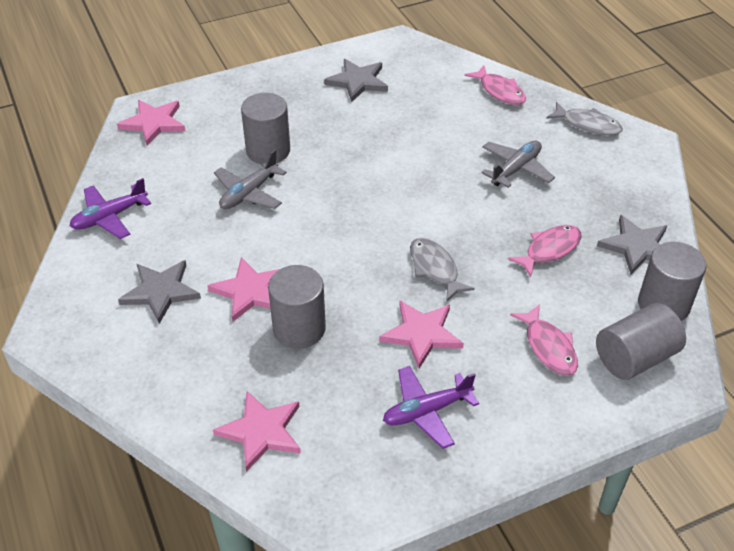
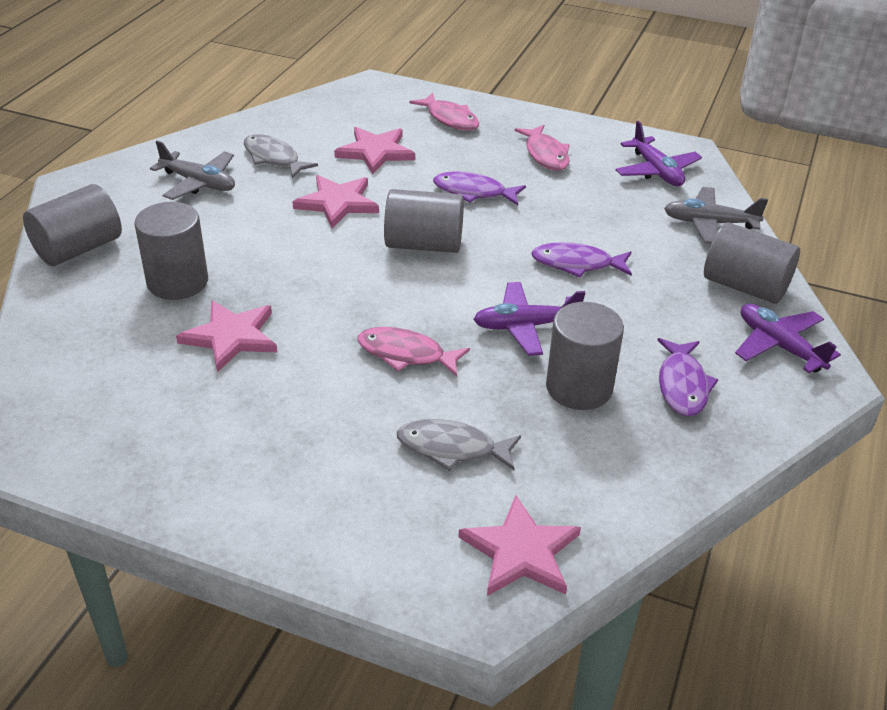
grey cylinder: 4 -> 5
grey star: 3 -> 0
purple fish: 0 -> 3
purple plane: 2 -> 3

